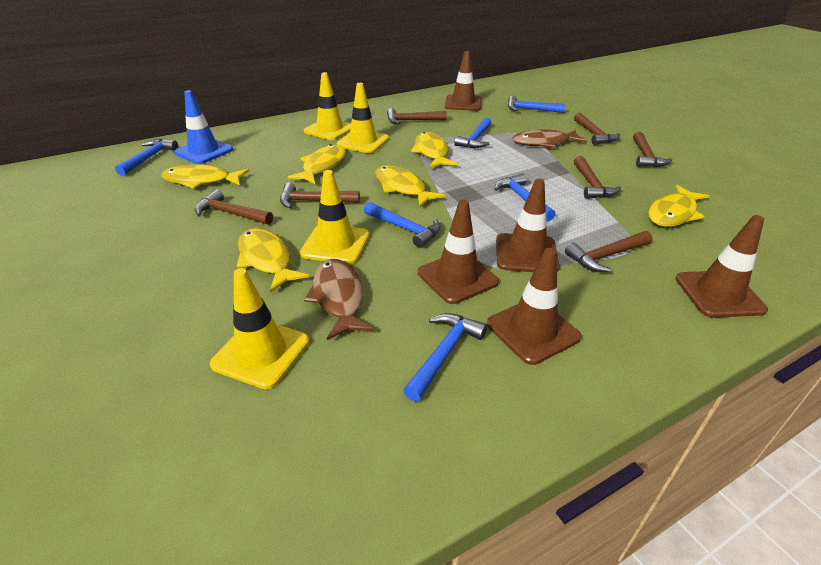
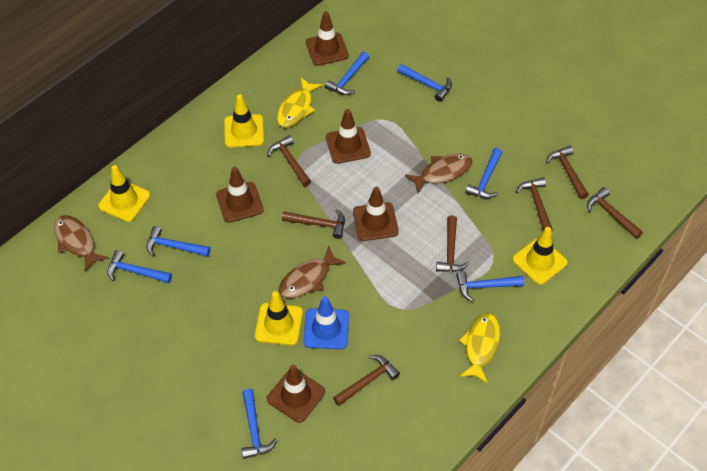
blue hammer: 6 -> 7
brown fish: 2 -> 3
yellow fish: 6 -> 2

